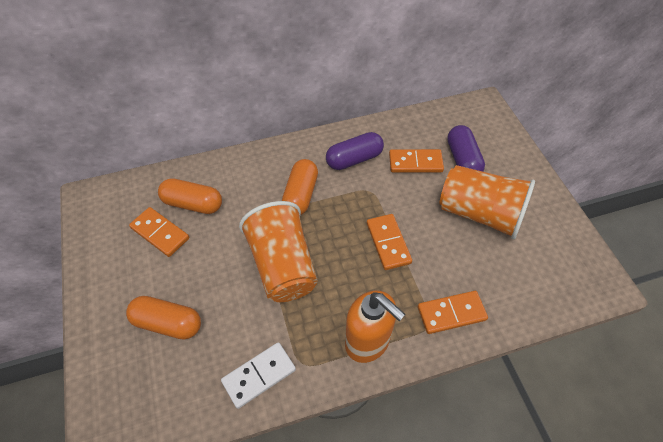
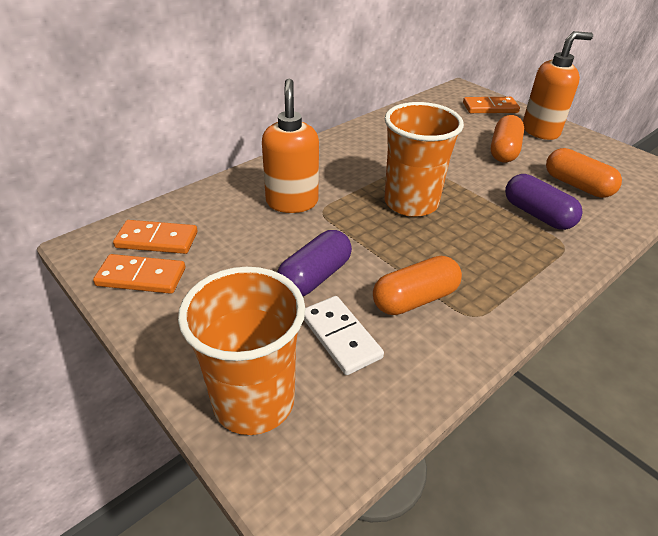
orange domino: 4 -> 3
orange soap dispenser: 1 -> 2

